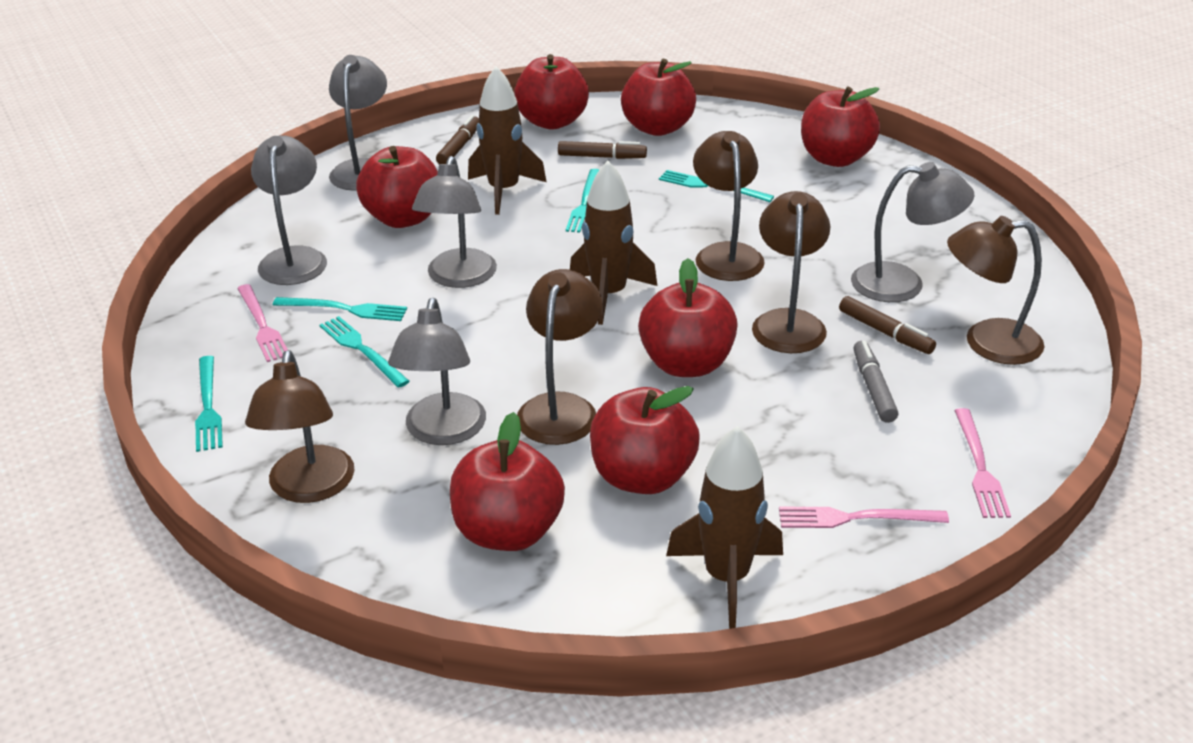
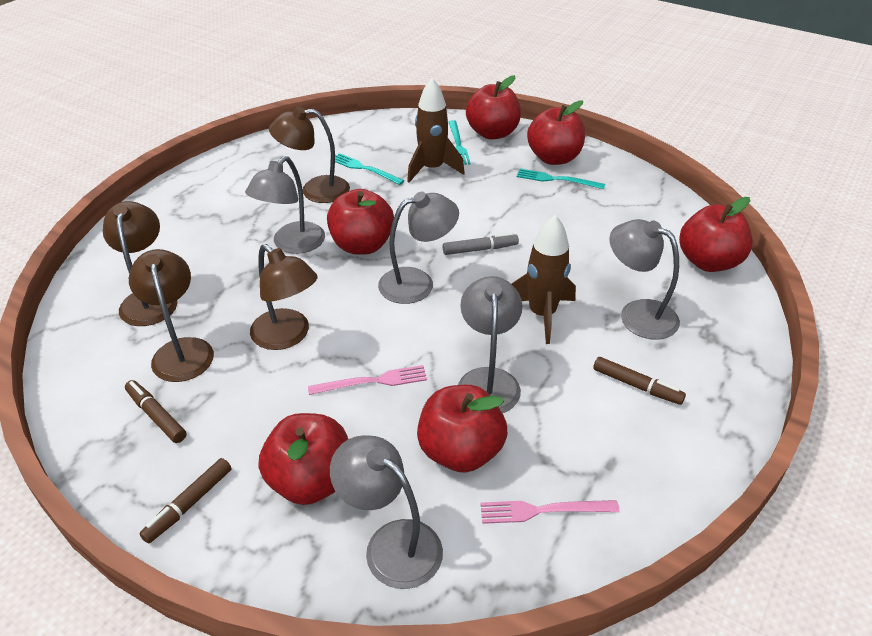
brown lamp: 5 -> 4
brown rocket: 3 -> 2
pink fork: 3 -> 2
red apple: 7 -> 6
turquoise fork: 5 -> 3

